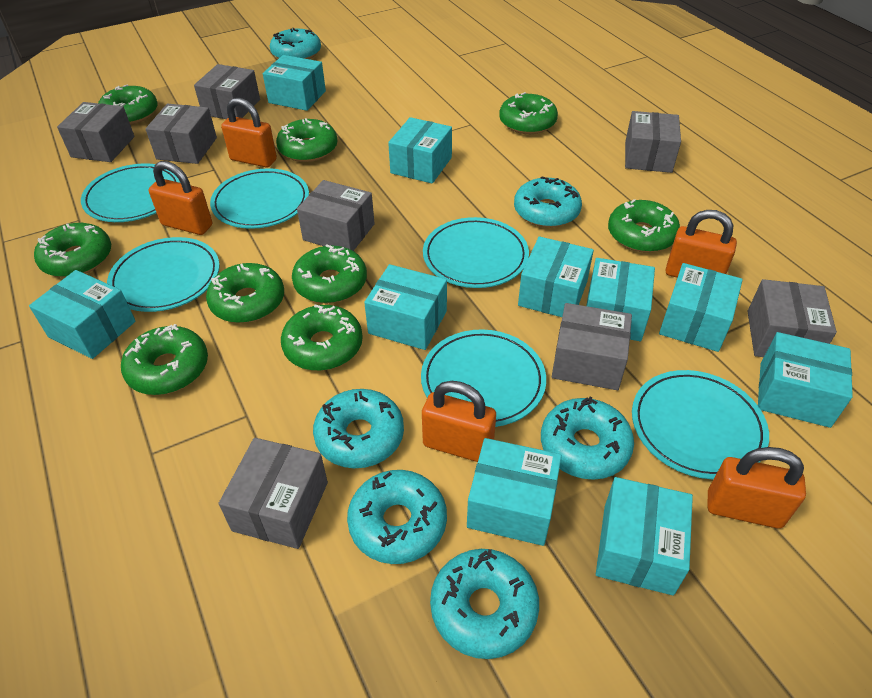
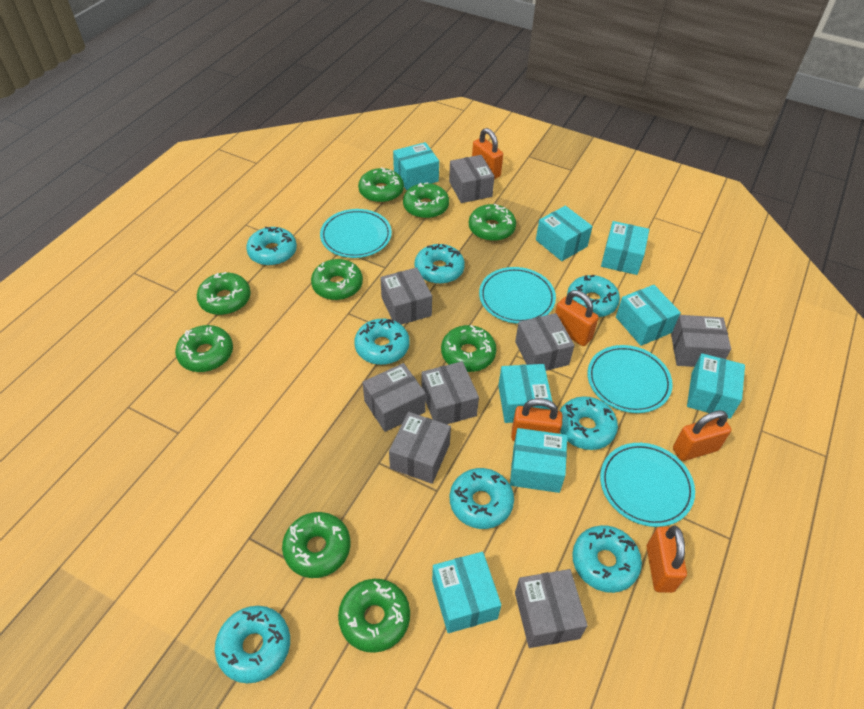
turquoise box: 10 -> 8
turquoise donut: 6 -> 8
turquoise plate: 6 -> 4

